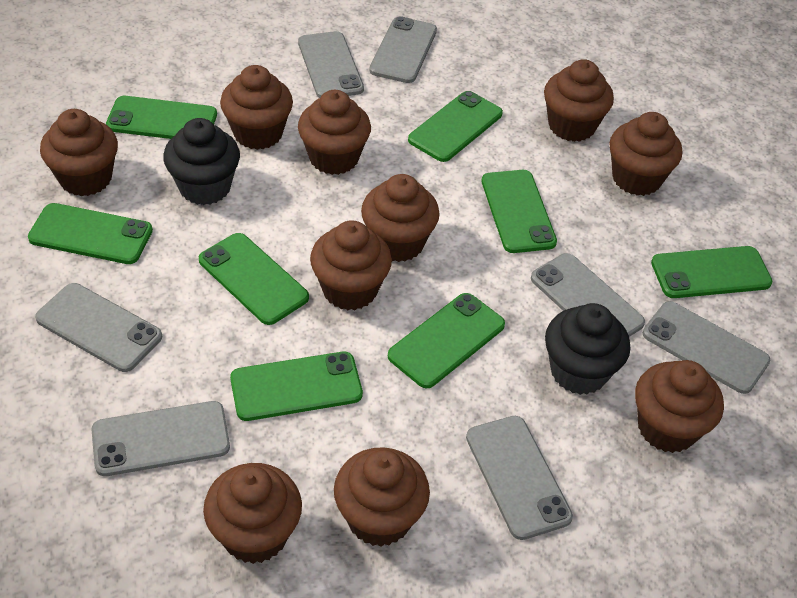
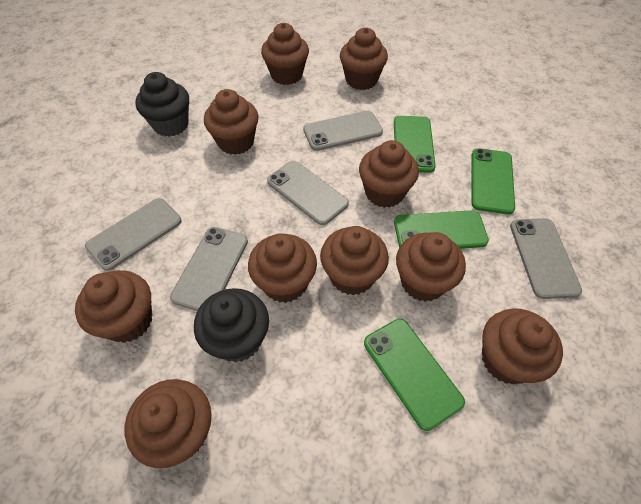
green phone: 8 -> 4
grey phone: 7 -> 5

